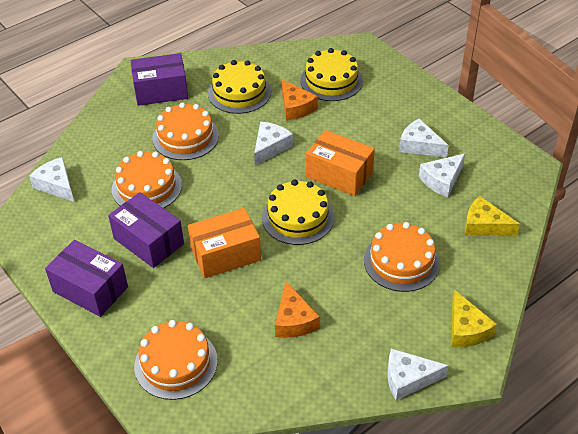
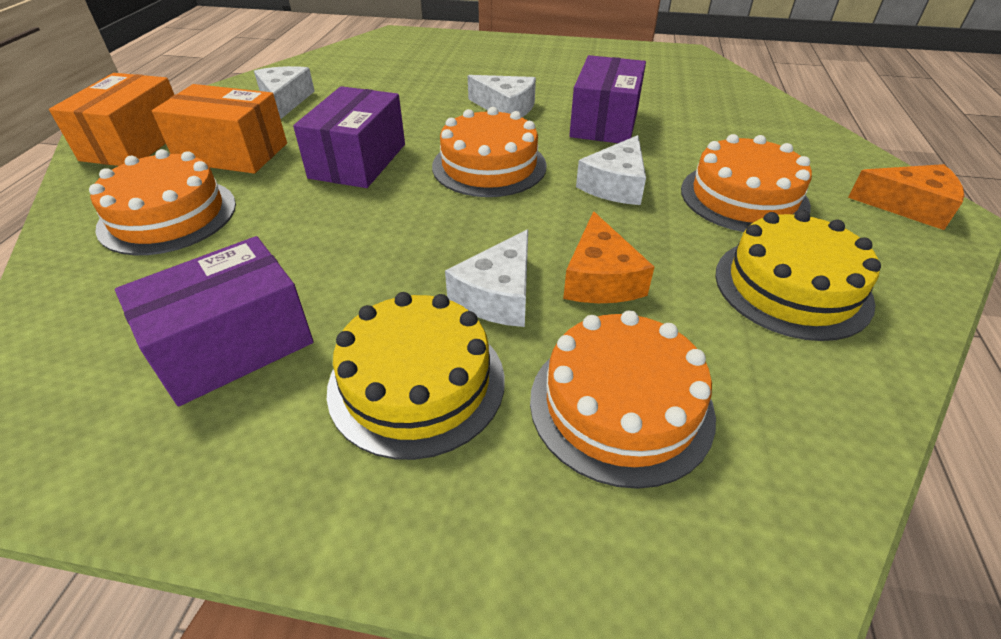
white cheese: 5 -> 4
yellow cake: 3 -> 2
yellow cheese: 2 -> 0

